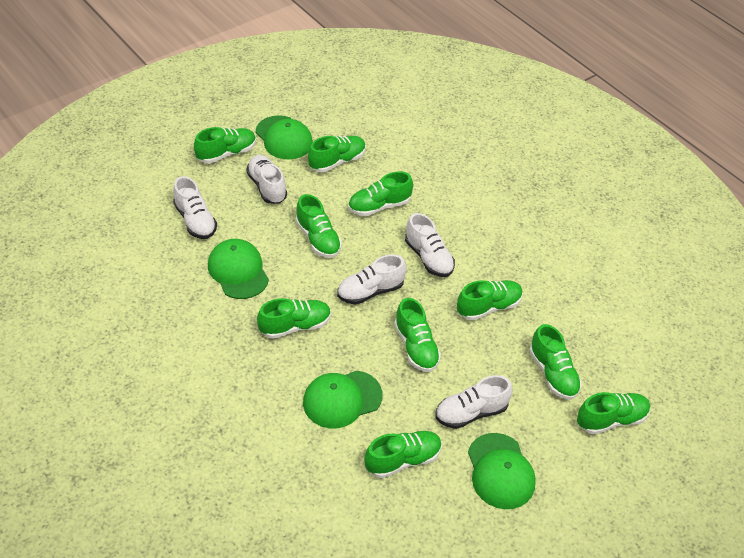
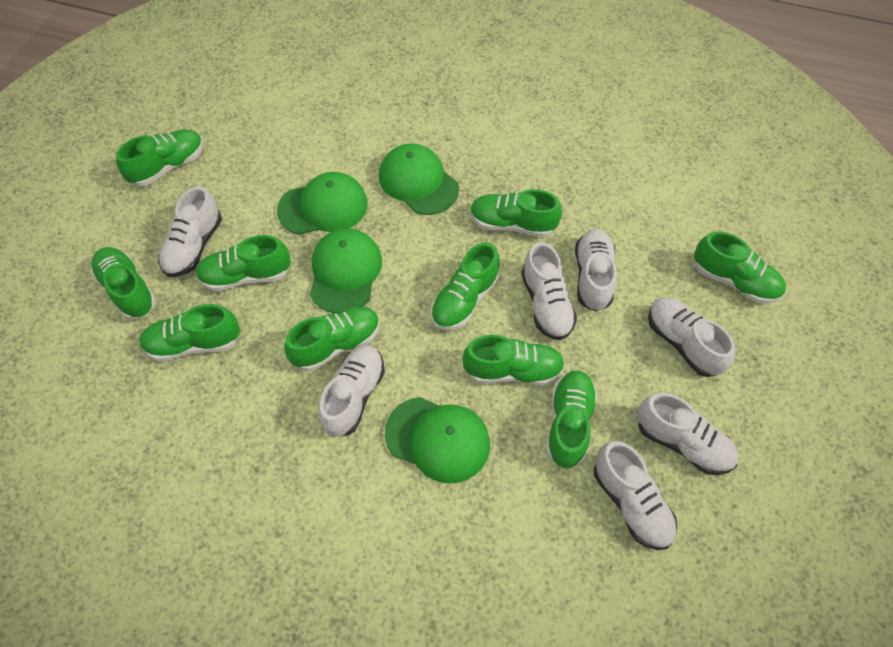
white shoe: 5 -> 7

